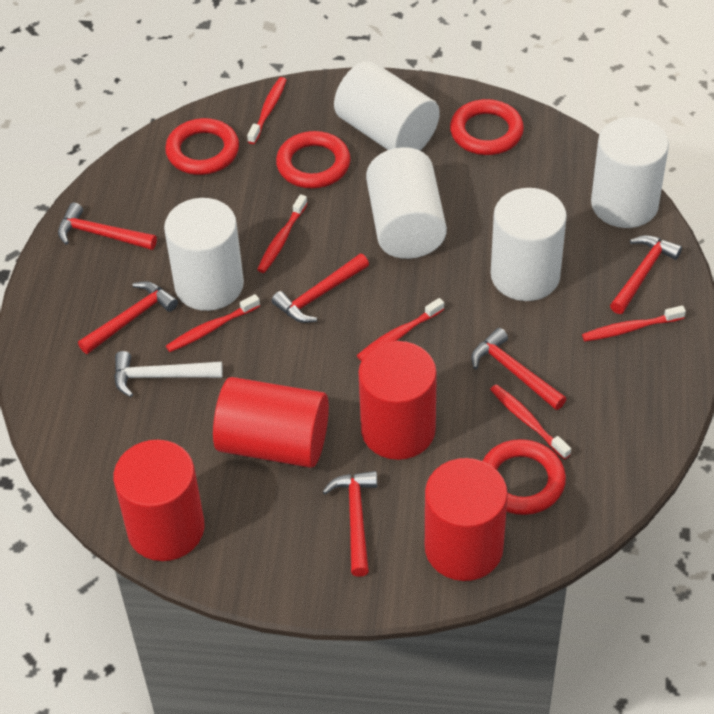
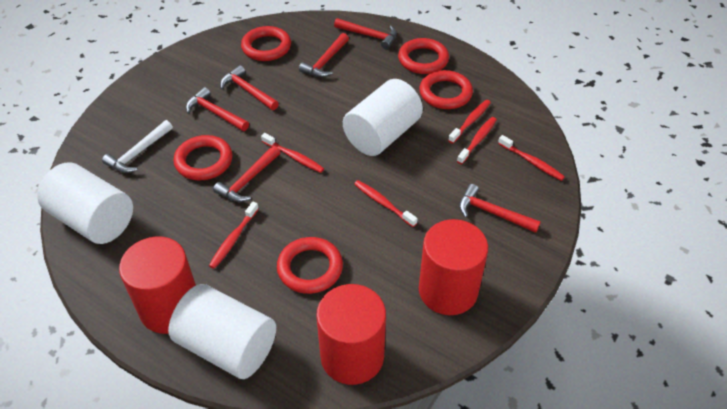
red cylinder: 4 -> 3
red ring: 4 -> 5
white cylinder: 5 -> 3

